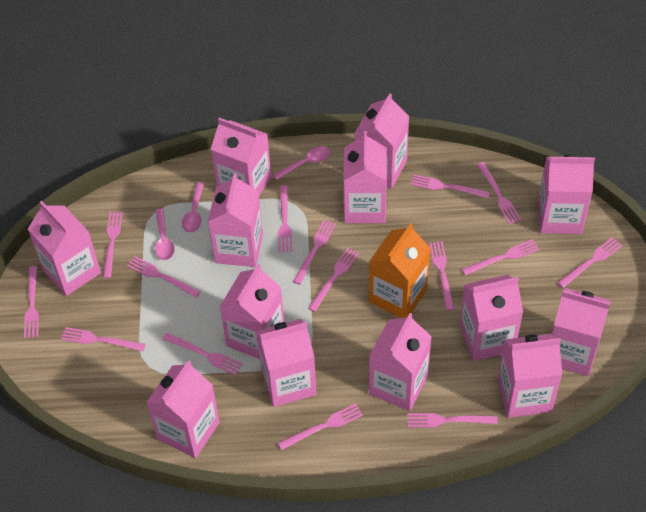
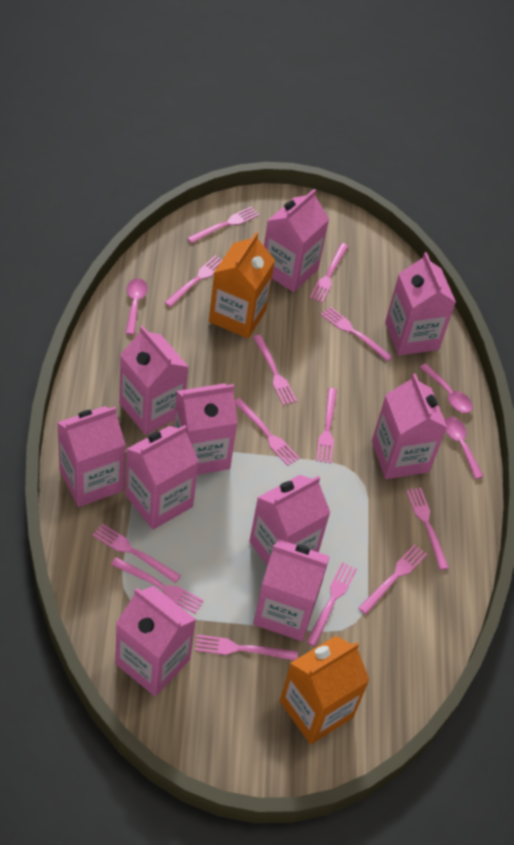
orange carton: 1 -> 2
pink carton: 13 -> 10
pink fork: 15 -> 13

